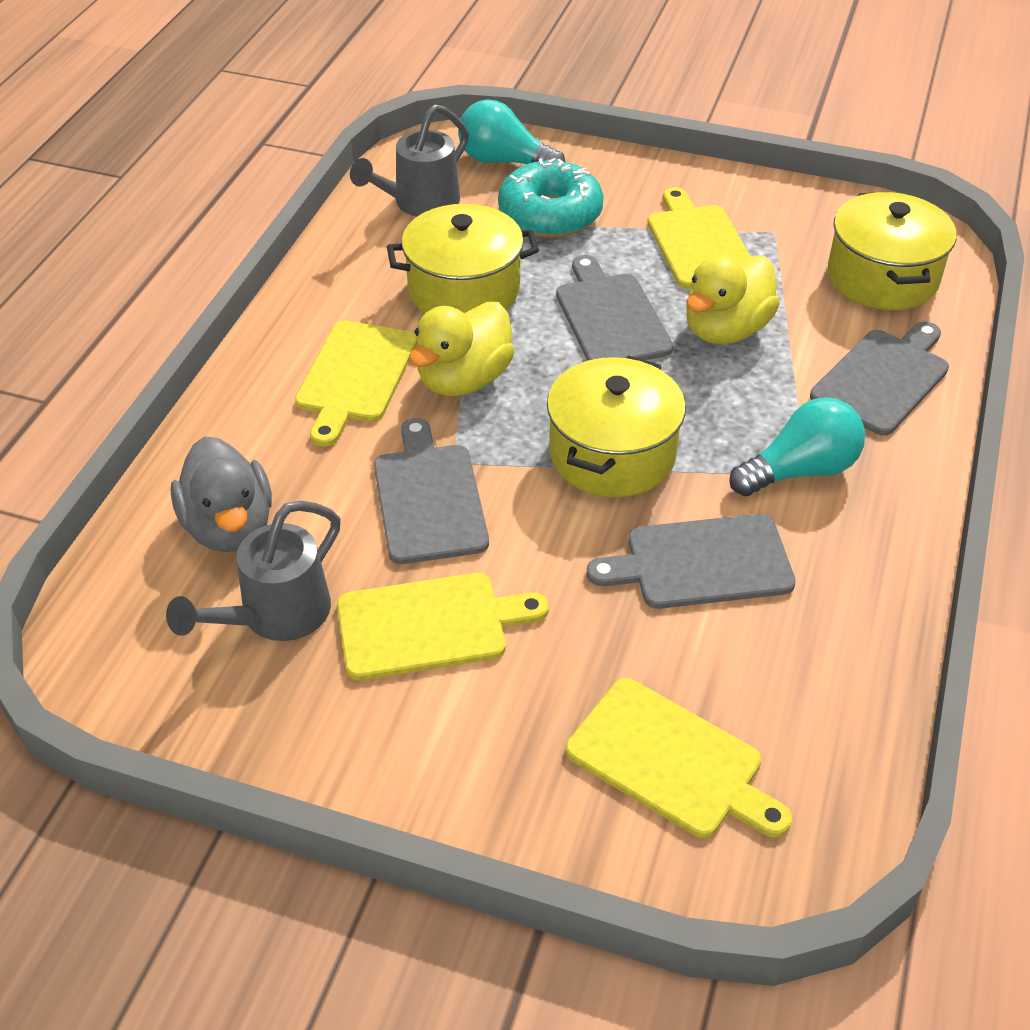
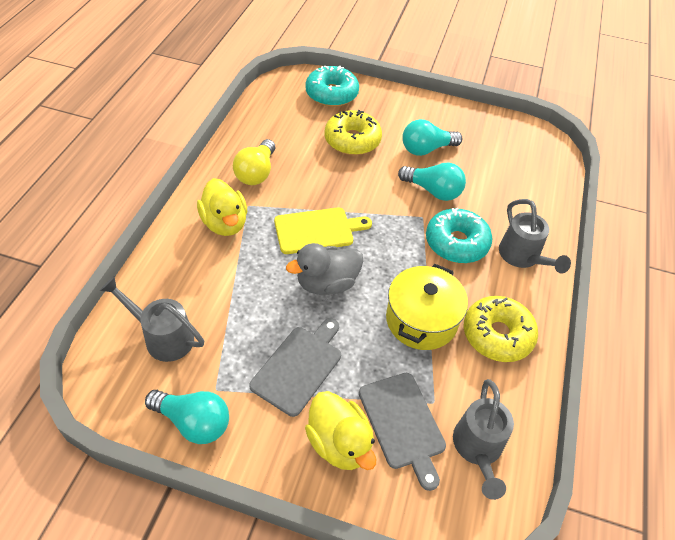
grey cutting board: 4 -> 2
grey watering can: 2 -> 3
turquoise donut: 1 -> 2
turquoise light bulb: 2 -> 3
yellow cutting board: 4 -> 1
yellow donut: 0 -> 2
yellow light bulb: 0 -> 1
yellow pot: 3 -> 1

